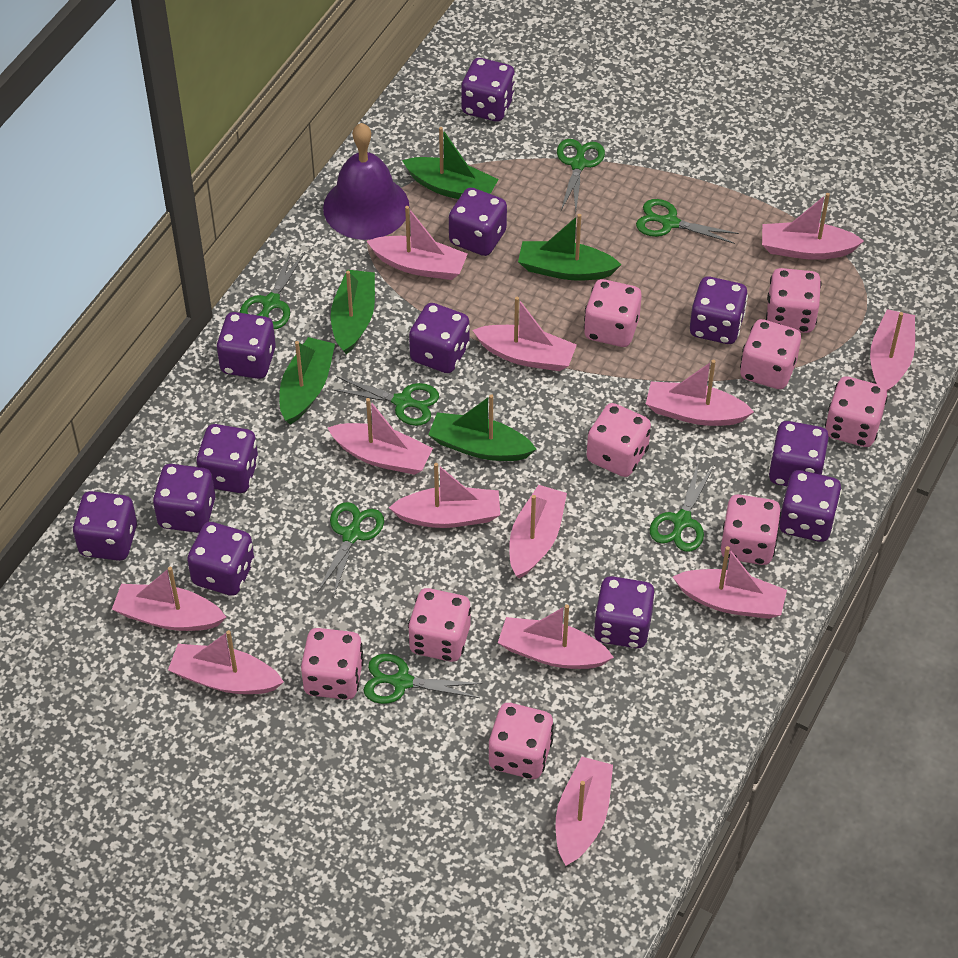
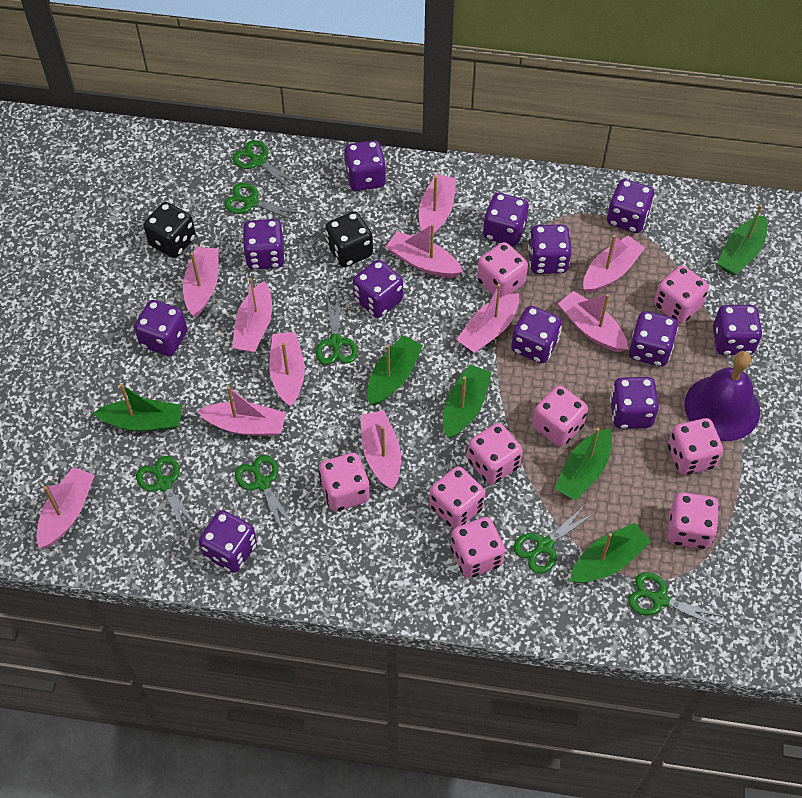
black dice: 0 -> 2
green boat: 5 -> 6
pink boat: 13 -> 11

